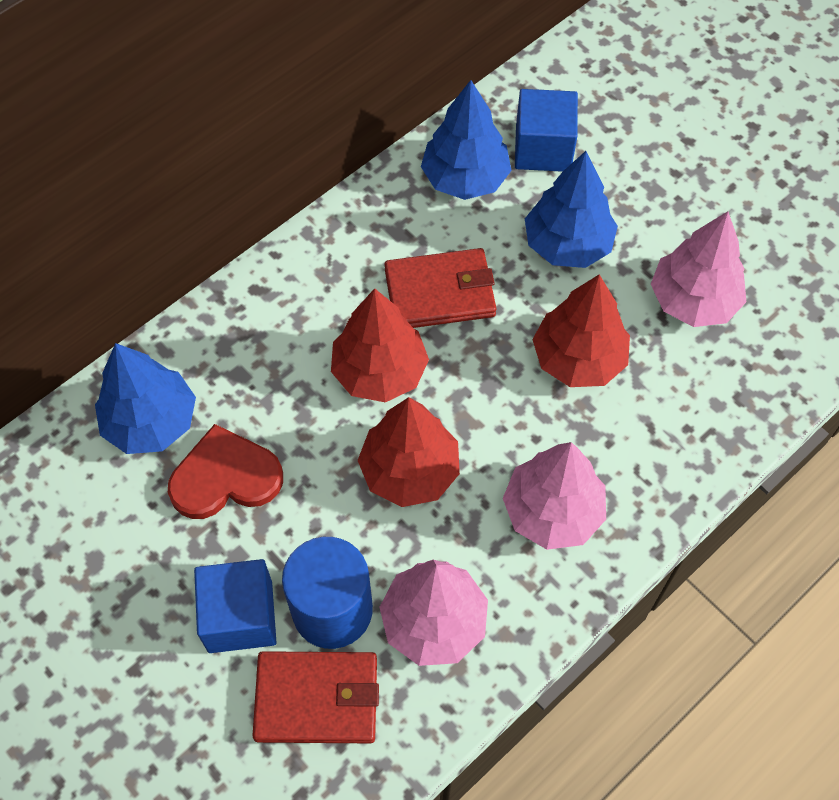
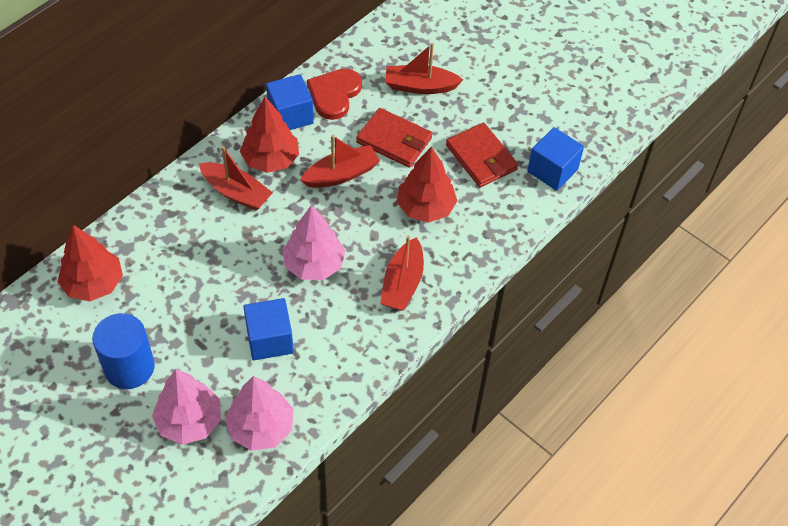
blue cube: 2 -> 3
blue tree: 3 -> 0
red boat: 0 -> 4

